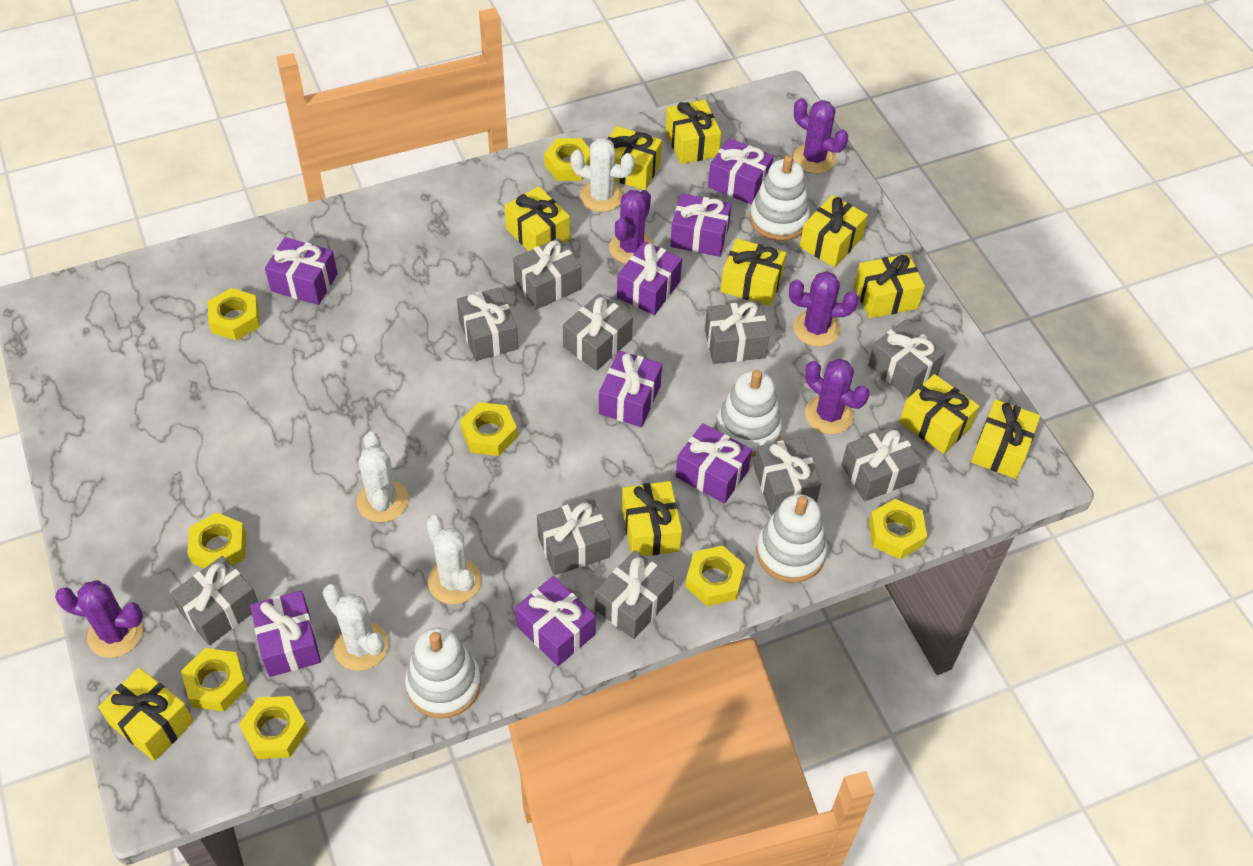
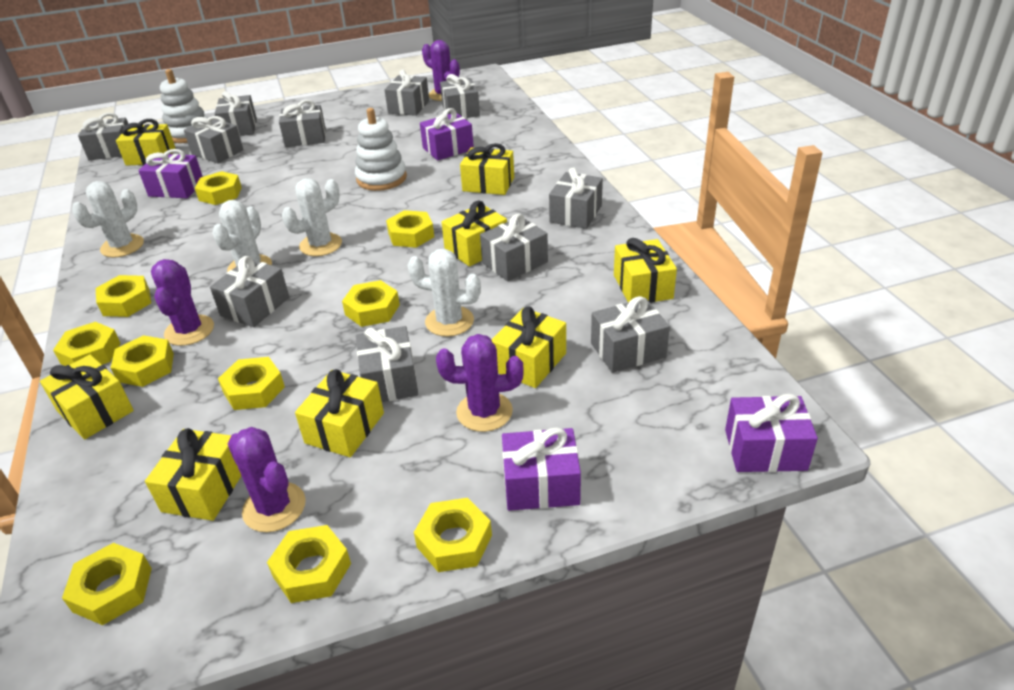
grey gift: 10 -> 11
purple cactus: 5 -> 4
purple gift: 8 -> 4
white stacking toy: 4 -> 2
yellow gift: 10 -> 8
yellow nut: 8 -> 10

